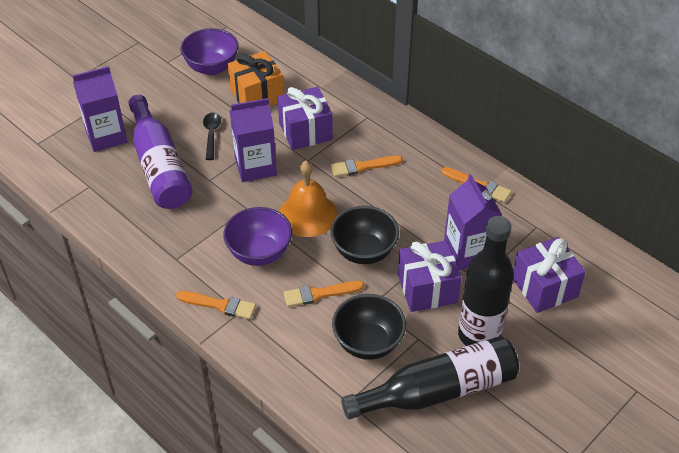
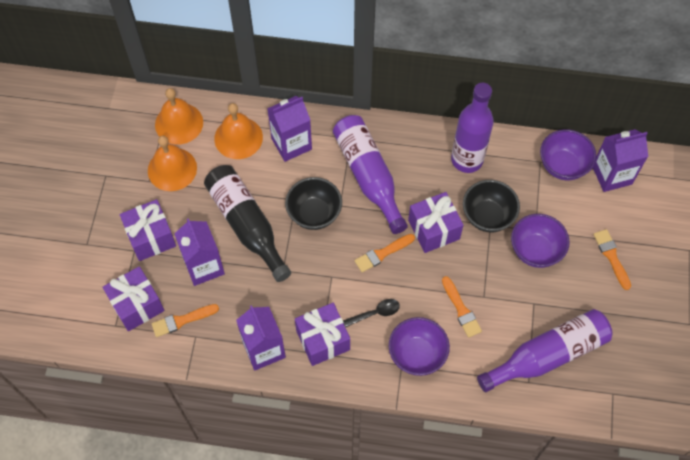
black bottle: 2 -> 1
orange bell: 1 -> 3
orange gift: 1 -> 0
purple bottle: 1 -> 3
purple bowl: 2 -> 3
purple carton: 3 -> 4
purple gift: 3 -> 4

